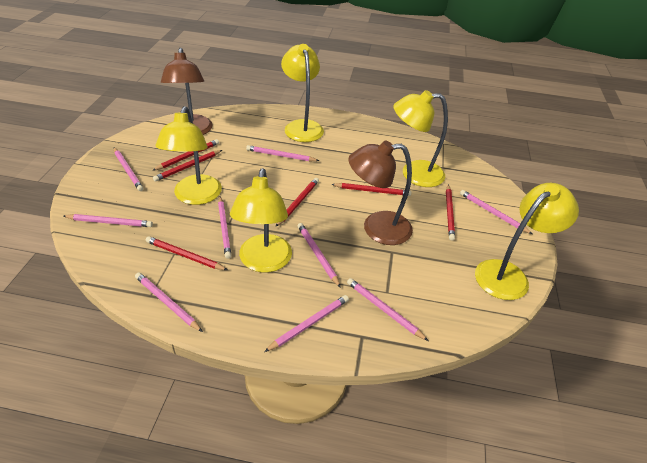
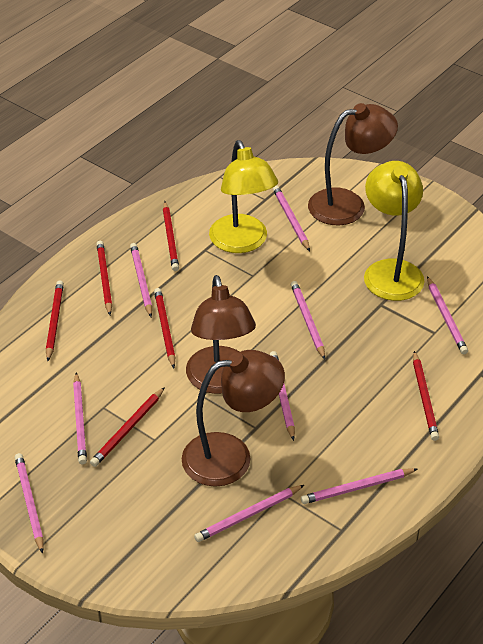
brown lamp: 2 -> 3
yellow lamp: 5 -> 2

